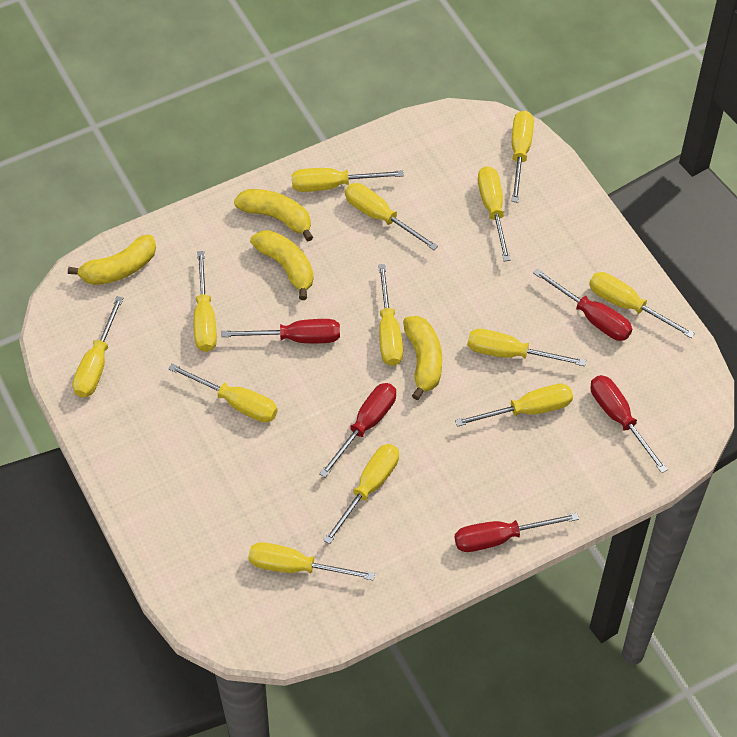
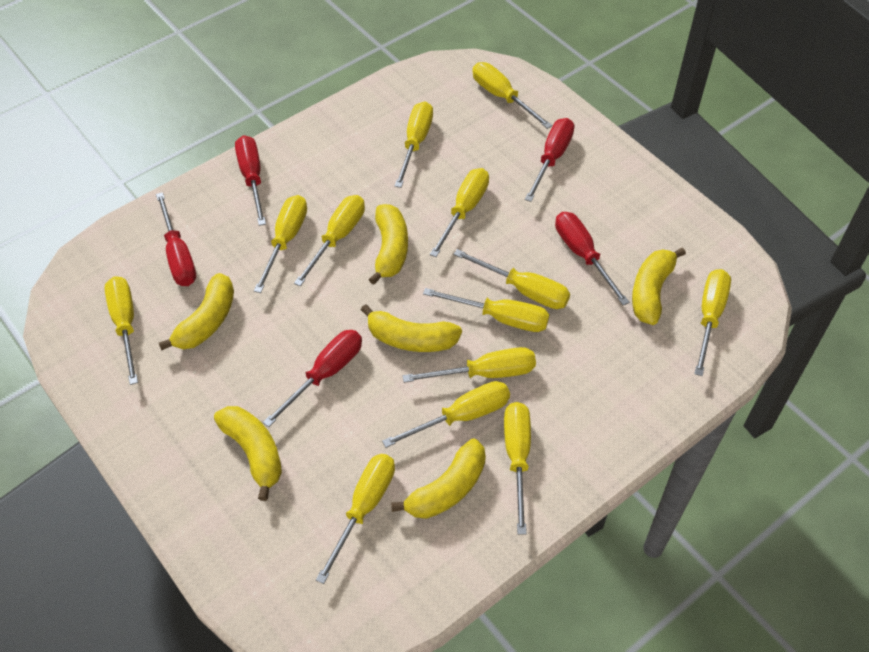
yellow banana: 4 -> 6

